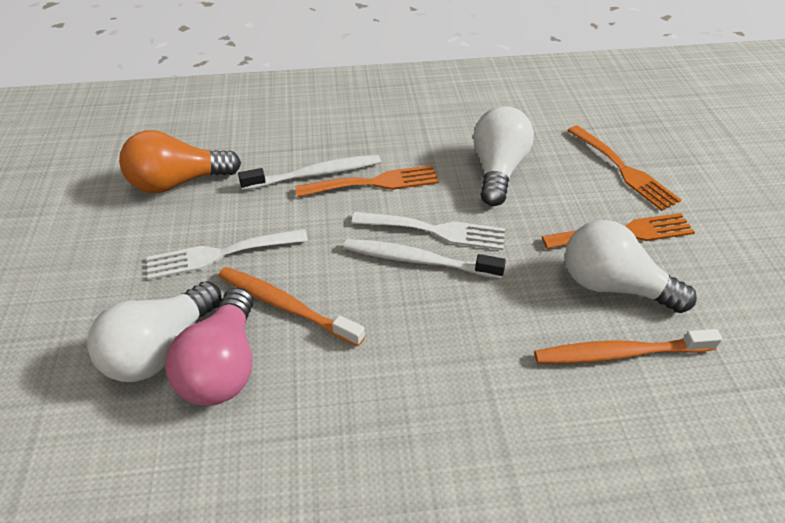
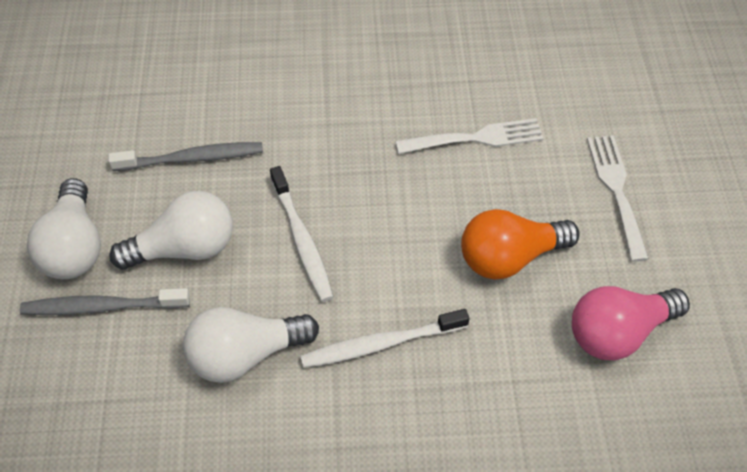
grey toothbrush: 0 -> 2
orange fork: 3 -> 0
orange toothbrush: 2 -> 0

